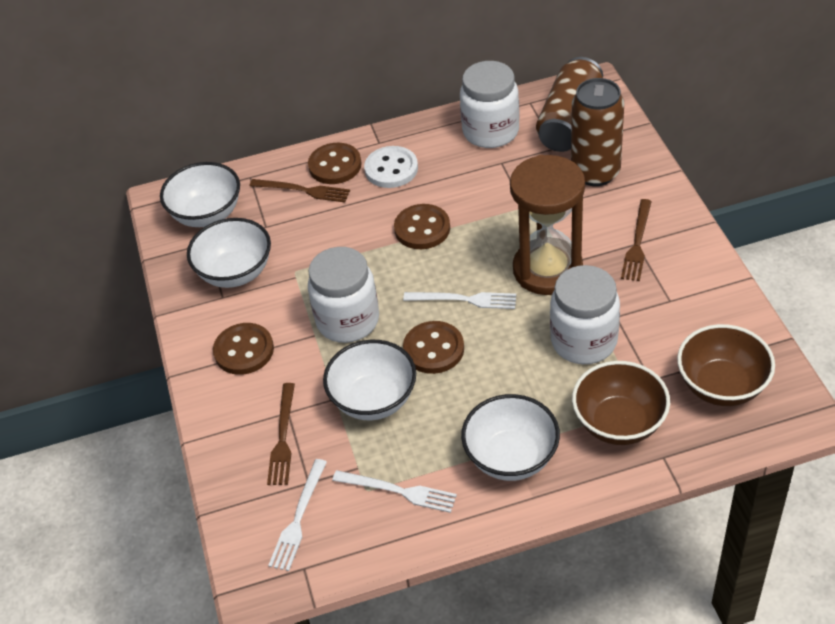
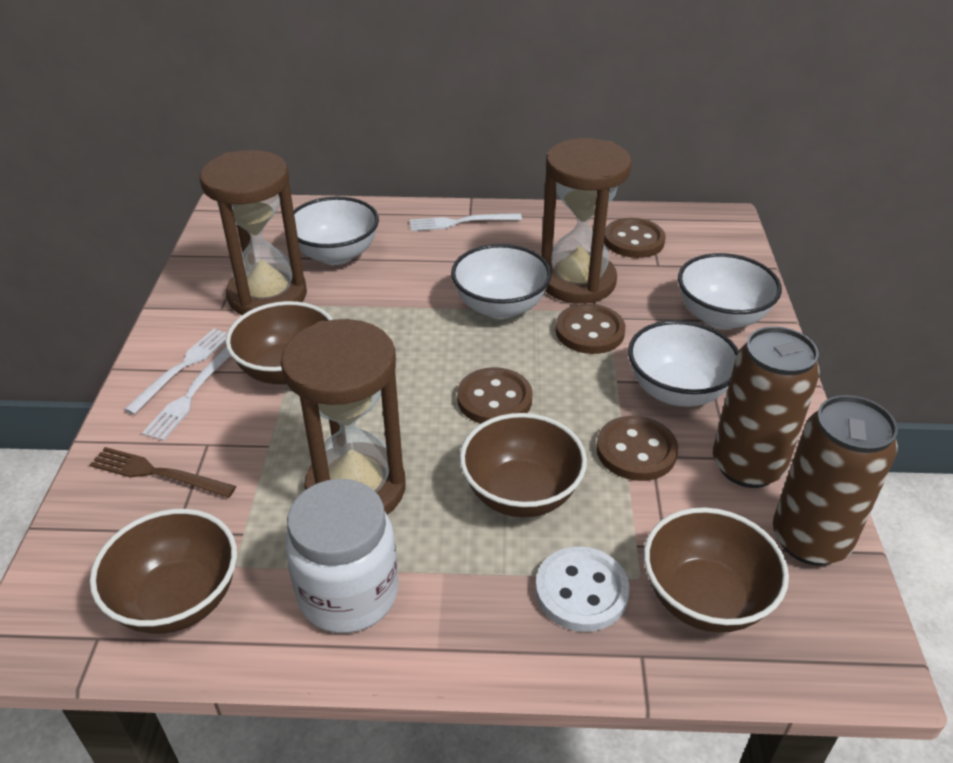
brown bowl: 2 -> 4
brown fork: 3 -> 1
brown hourglass: 1 -> 3
white jar: 3 -> 1

